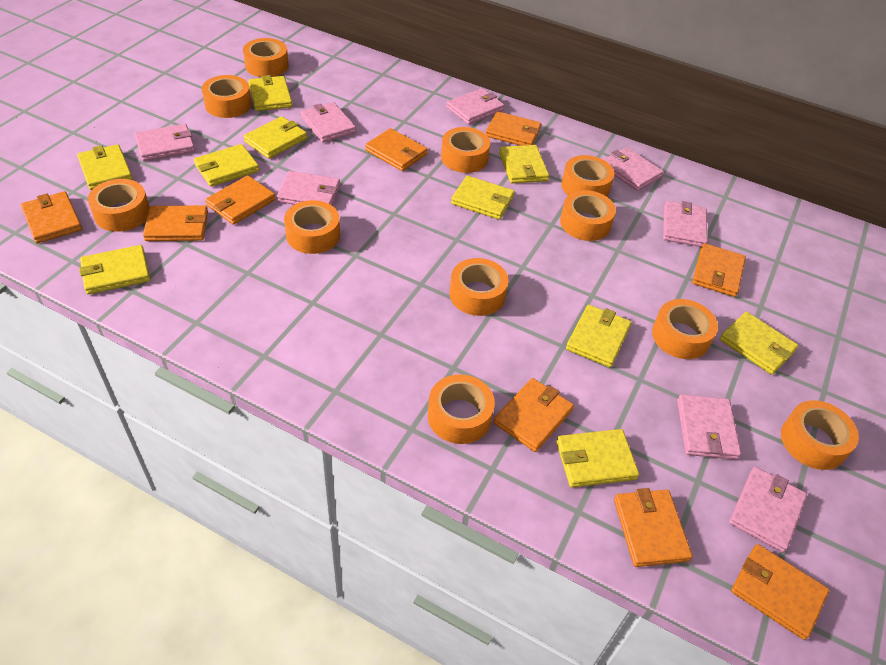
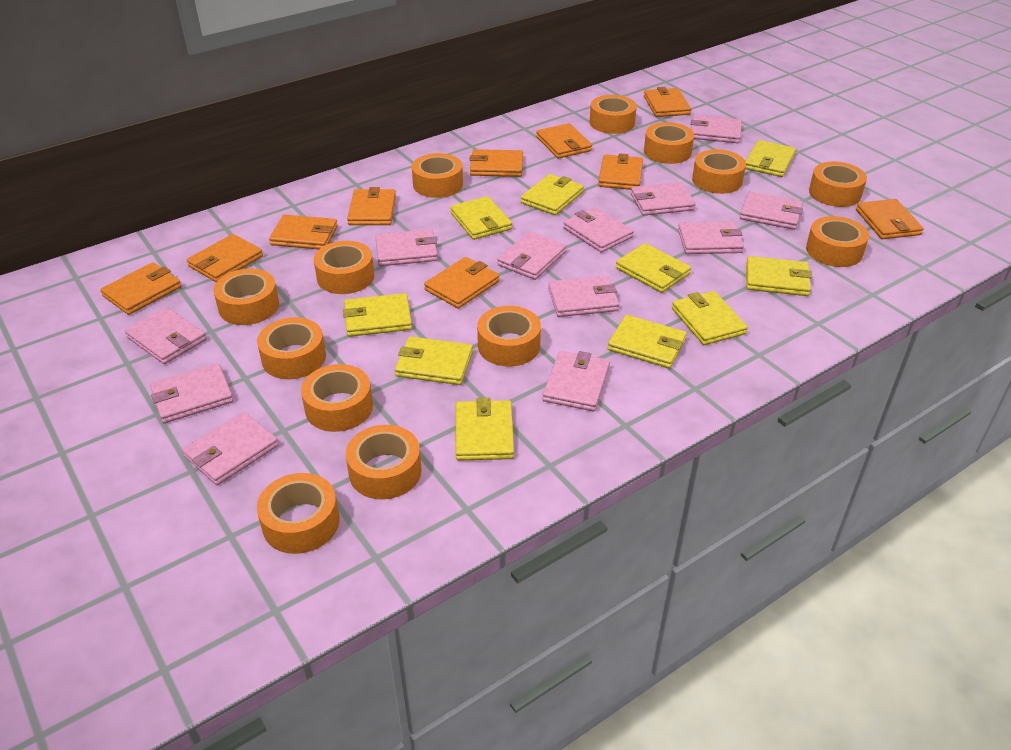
orange tape: 11 -> 13
orange wallet: 9 -> 10
pink wallet: 8 -> 12

